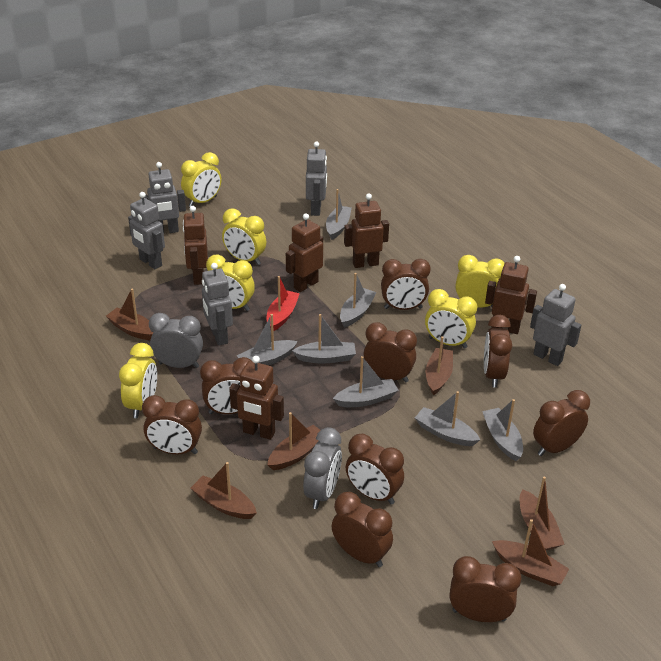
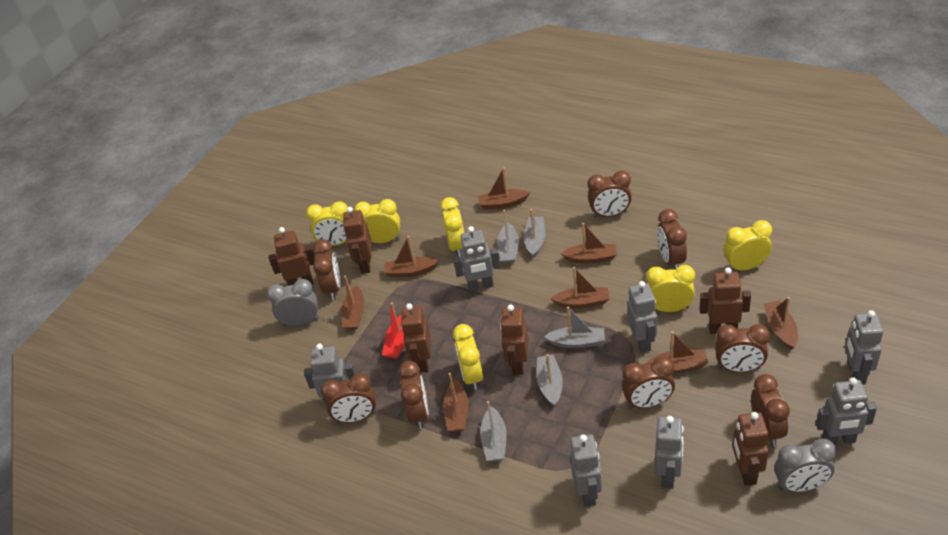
brown boat: 6 -> 8
brown clock: 9 -> 8
brown robot: 5 -> 6
grey boat: 7 -> 5
grey robot: 5 -> 7

